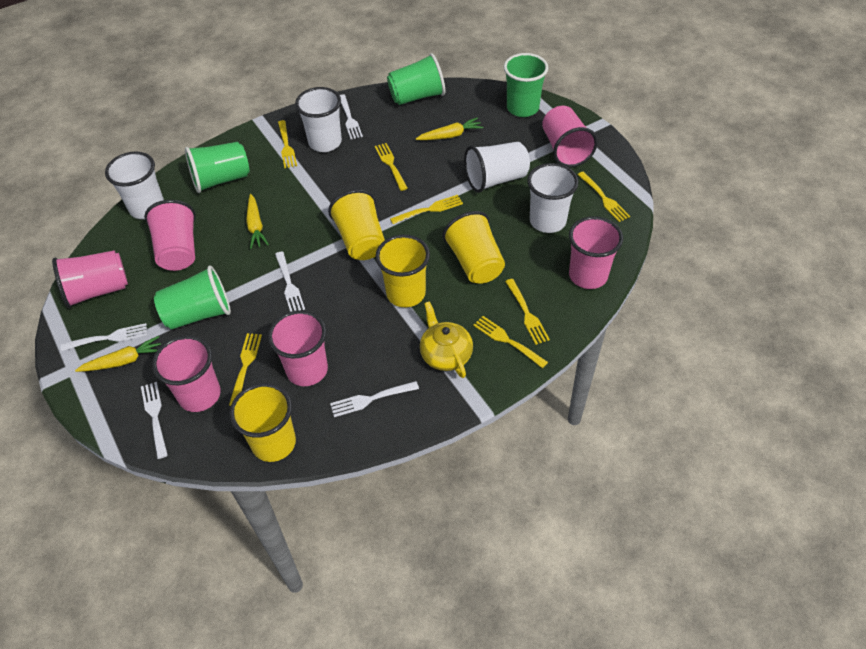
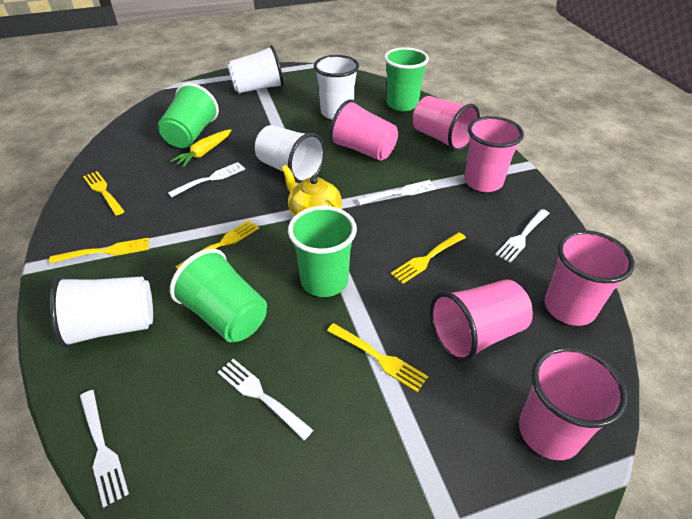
yellow carrot: 3 -> 1
yellow cup: 4 -> 0
yellow fork: 7 -> 5

